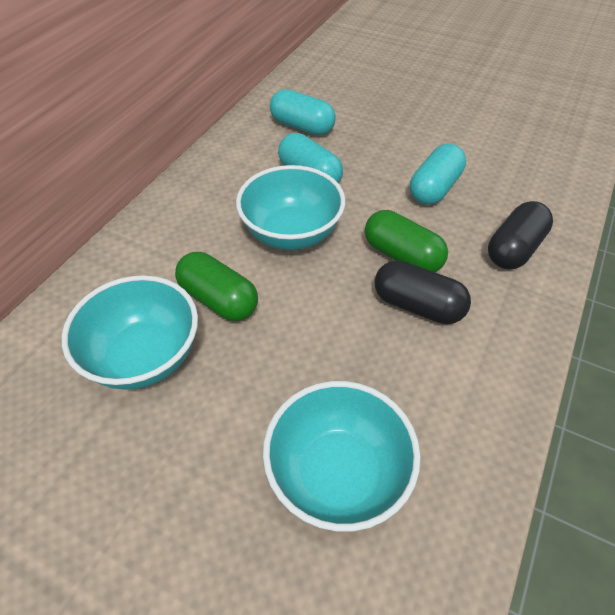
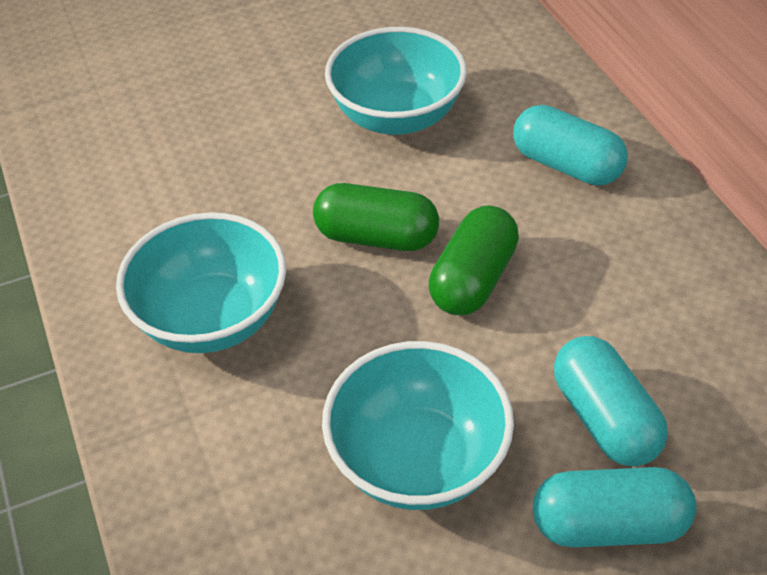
black capsule: 2 -> 0

